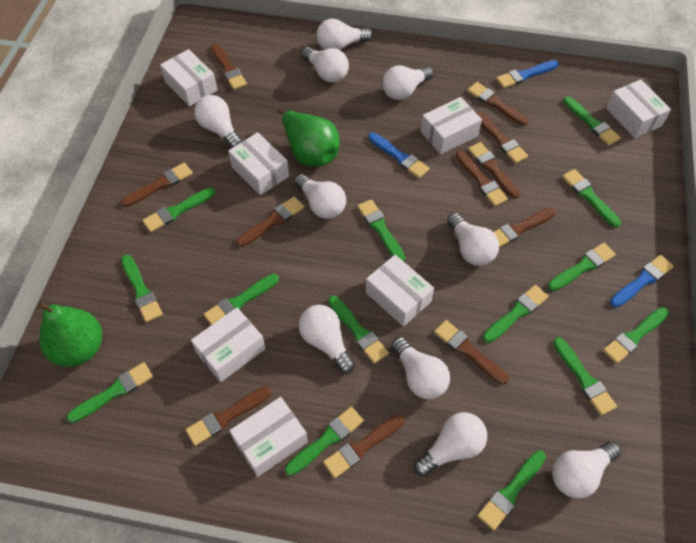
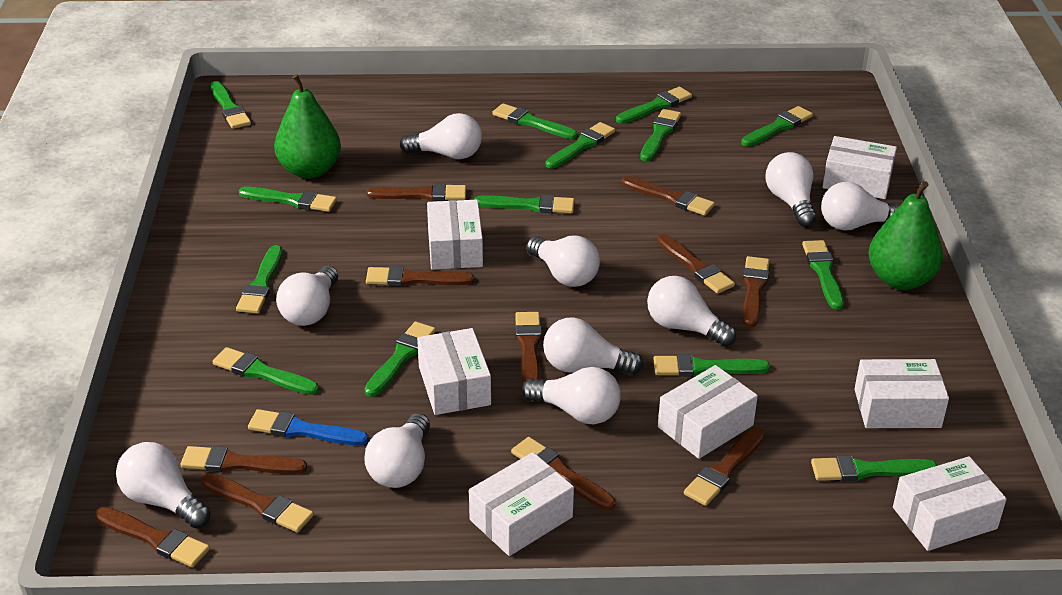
blue brush: 3 -> 1

